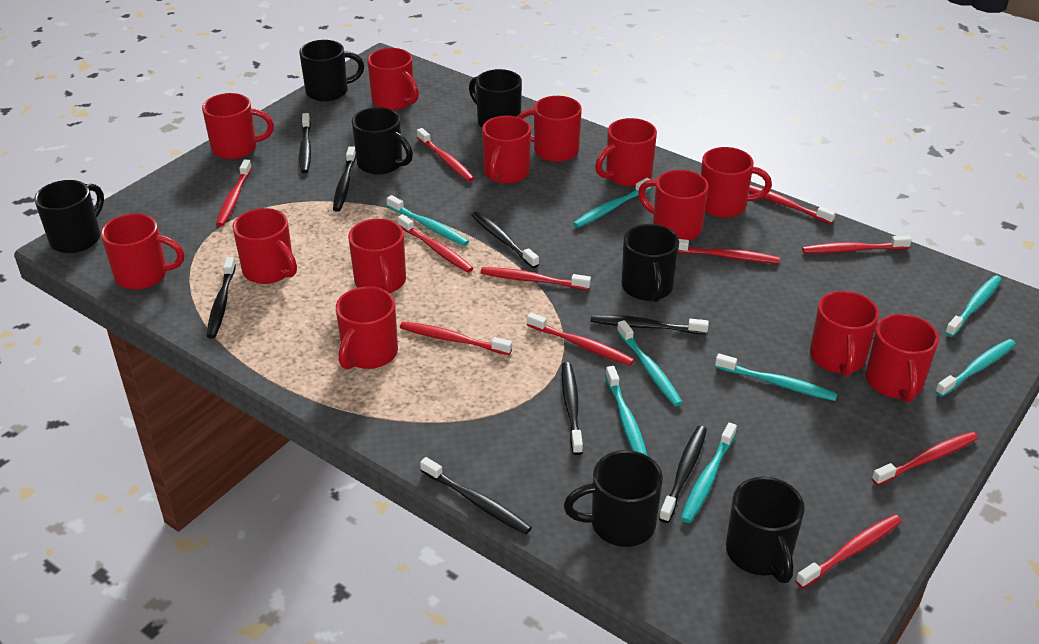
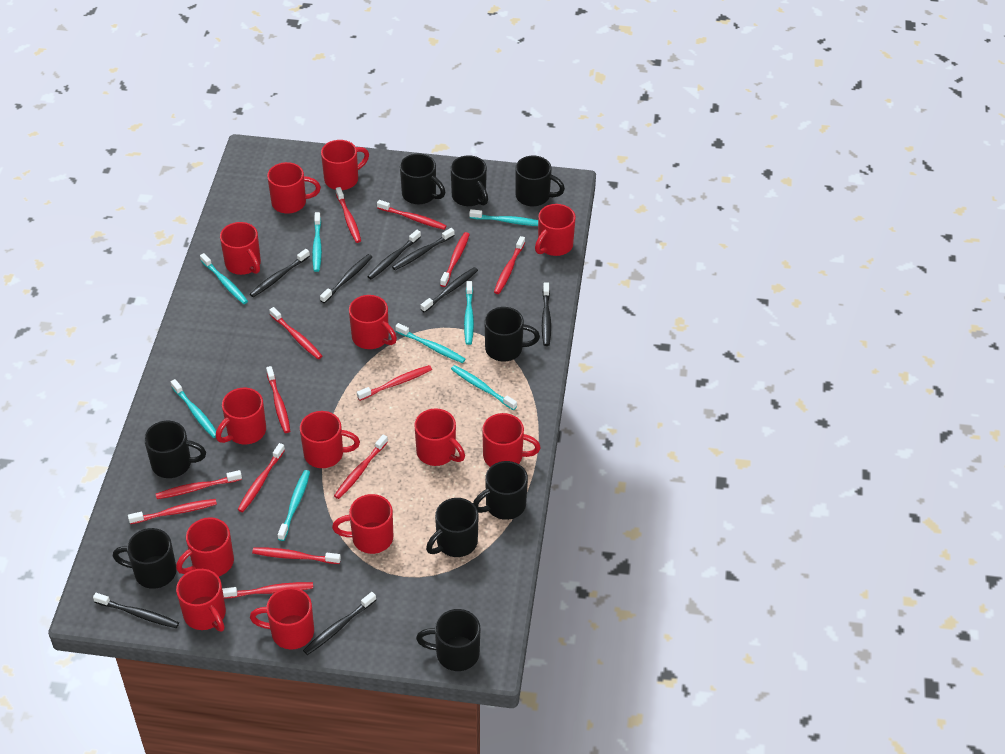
black mug: 7 -> 9
red toothbrush: 11 -> 13

